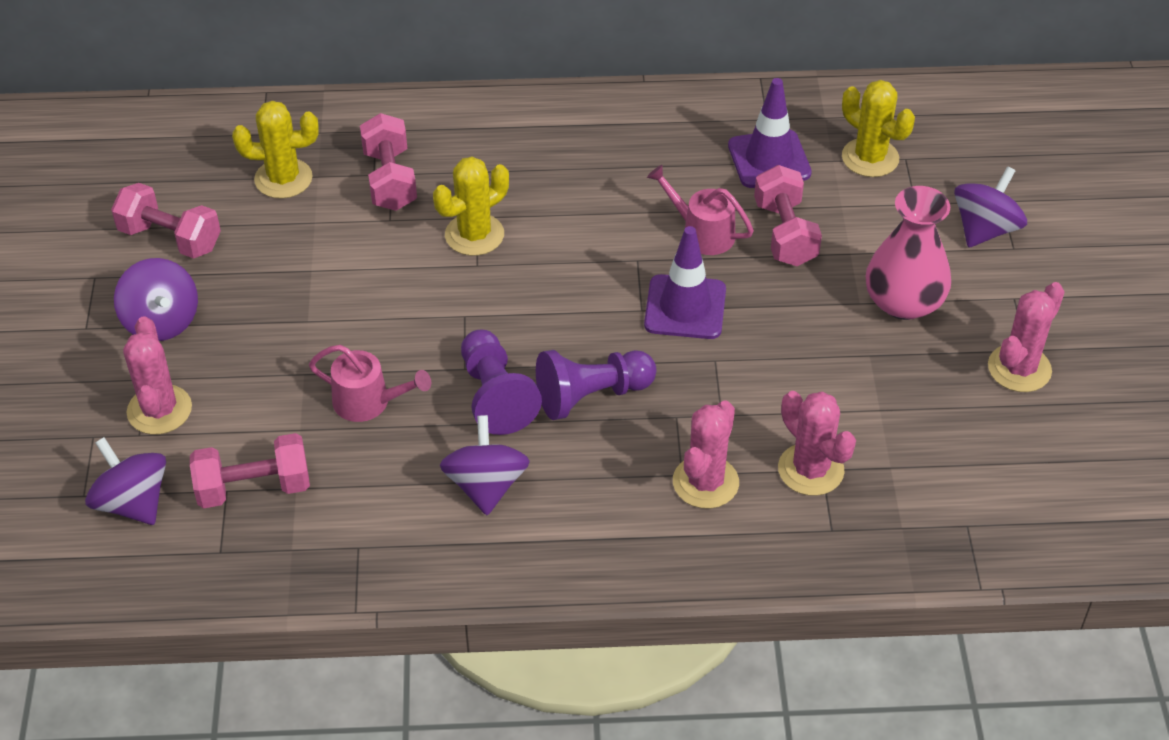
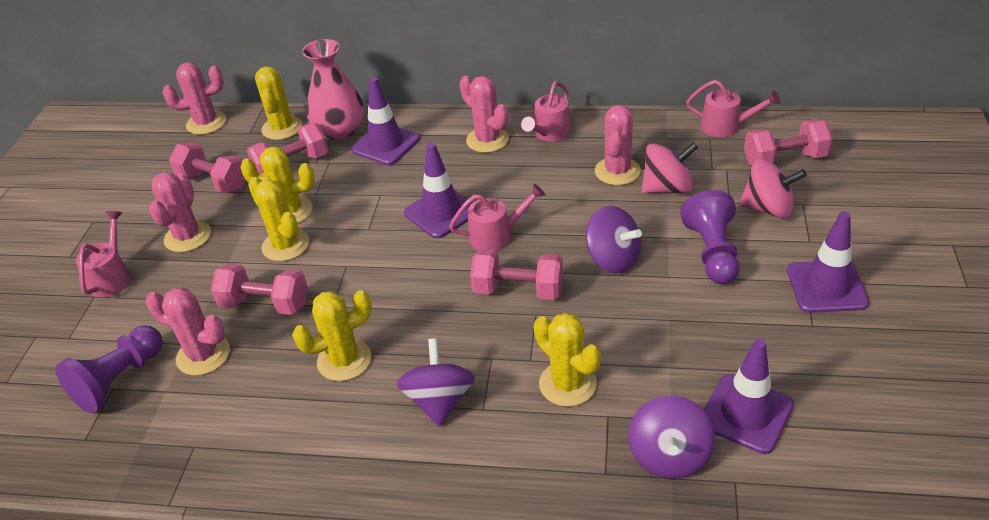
pink cactus: 4 -> 5
pink dumbbell: 4 -> 5
pink spinning top: 0 -> 2
pink watering can: 2 -> 4
purple spinning top: 4 -> 3
purple traffic cone: 2 -> 4
yellow cactus: 3 -> 5

